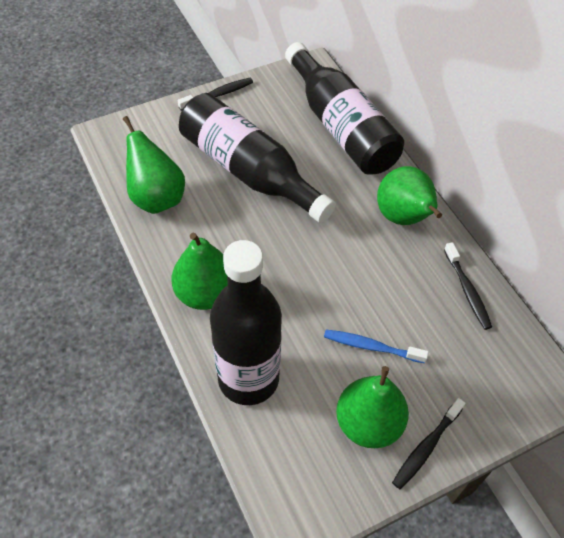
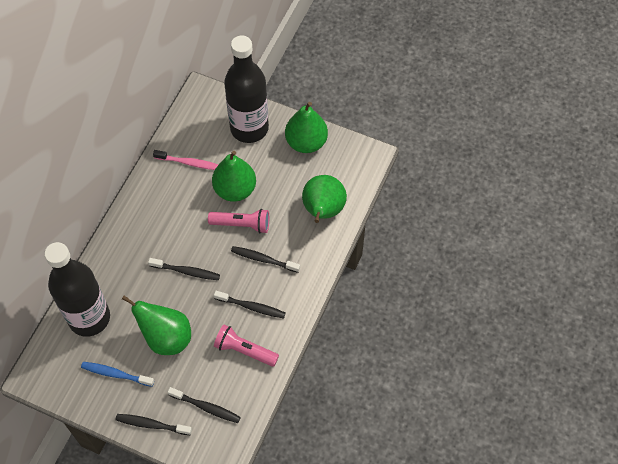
black bottle: 3 -> 2
black toothbrush: 3 -> 5
pink flashlight: 0 -> 2
pink toothbrush: 0 -> 1

